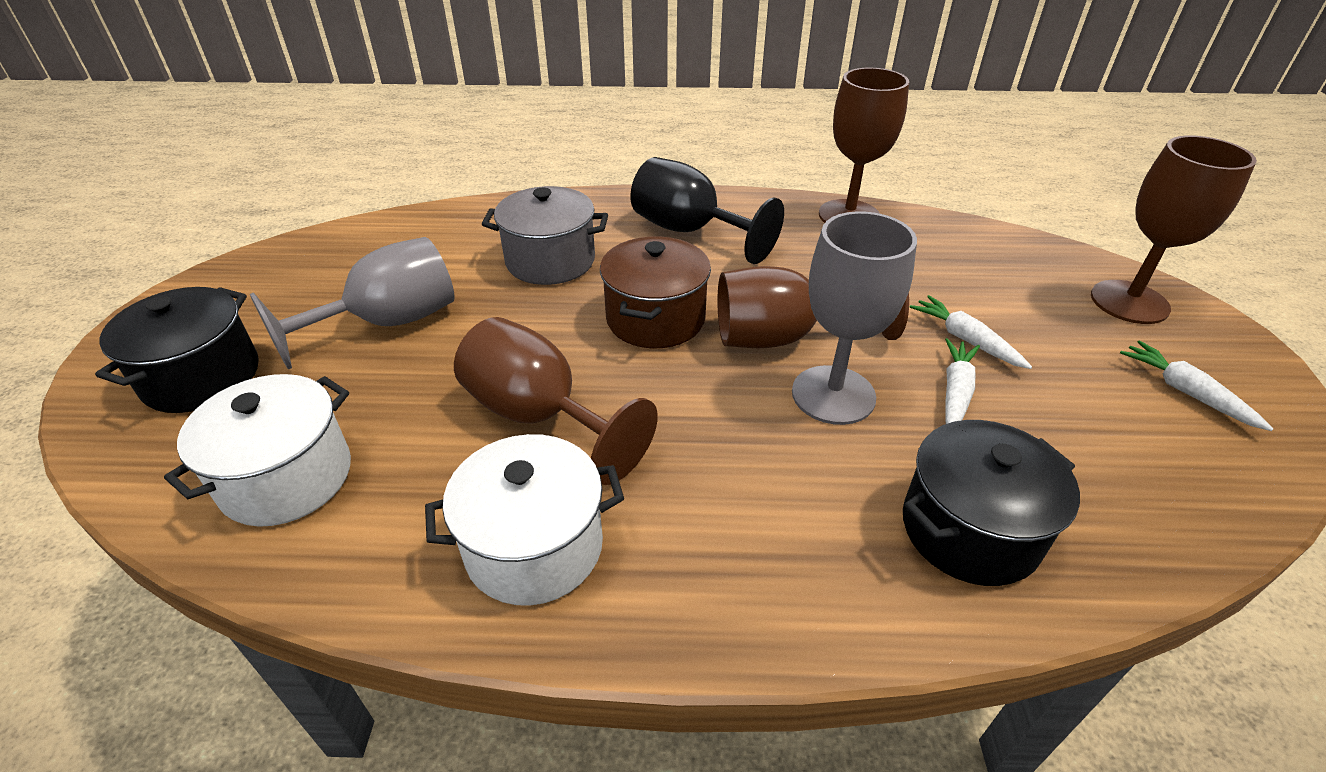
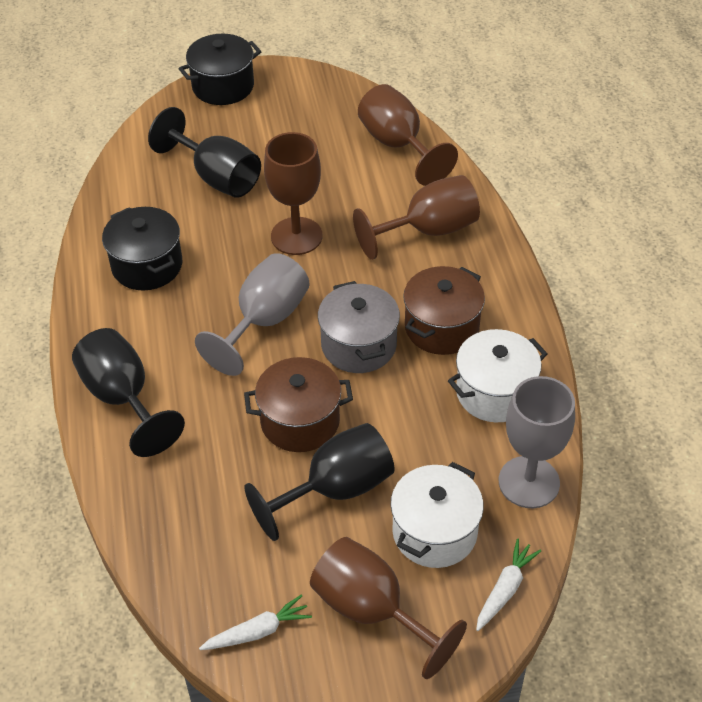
black goblet: 1 -> 3
brown pot: 1 -> 2
white carrot: 3 -> 2

